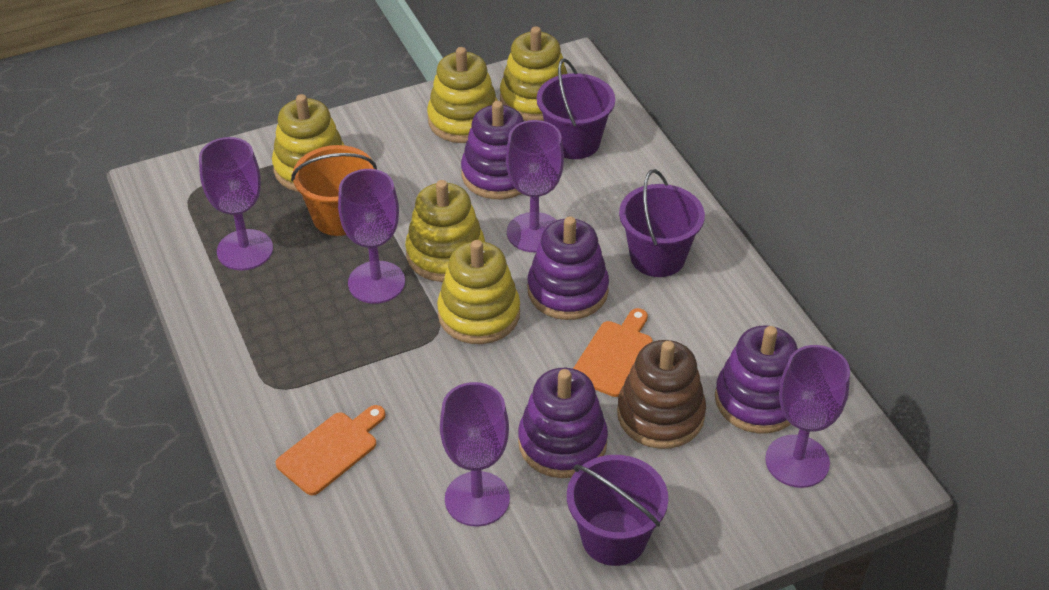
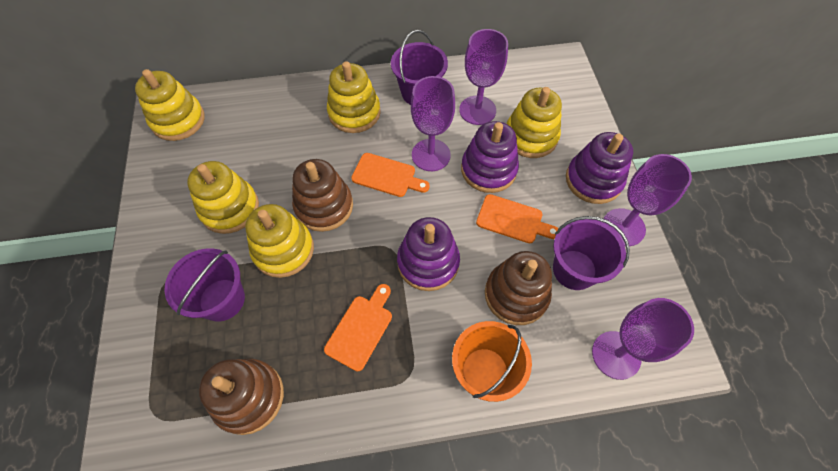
brown stacking toy: 1 -> 3
orange cutting board: 2 -> 3
purple goblet: 5 -> 4
purple stacking toy: 4 -> 3

